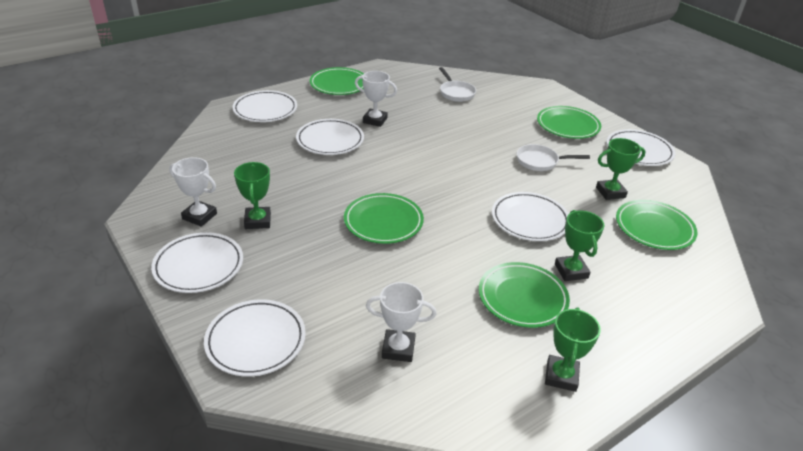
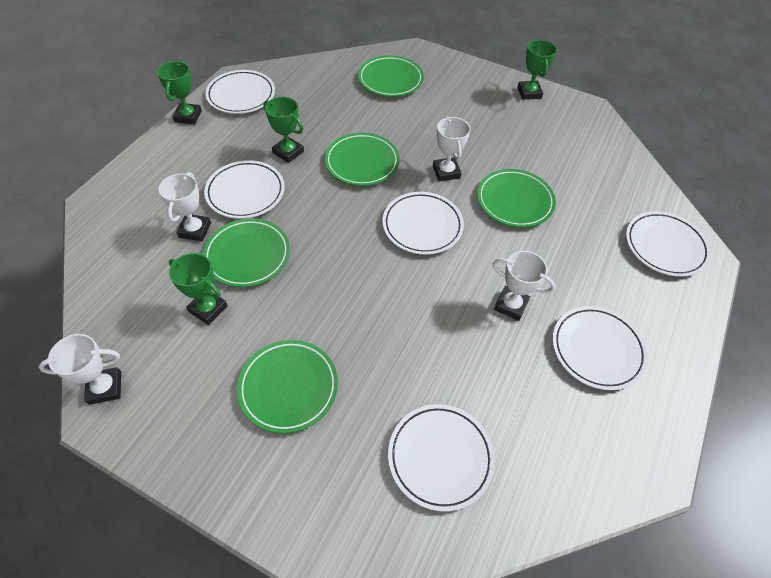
white pan: 2 -> 0
white trophy: 3 -> 4

